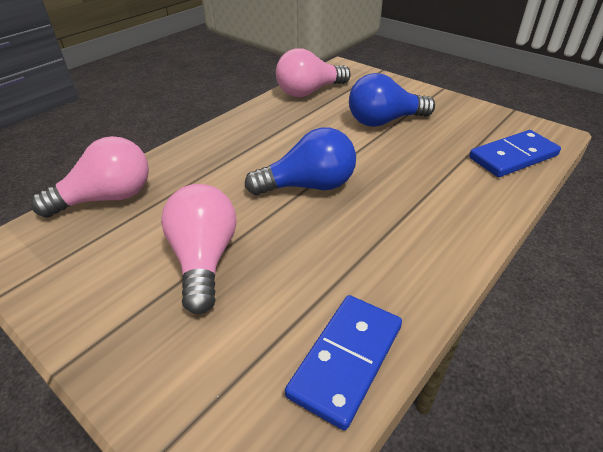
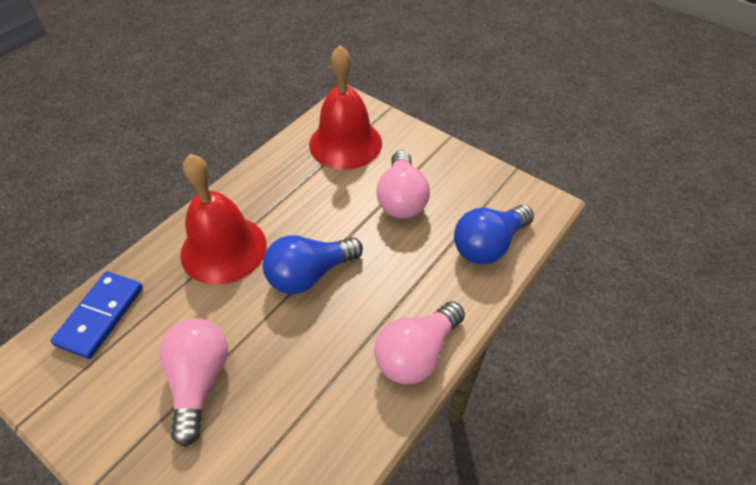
blue domino: 2 -> 1
red bell: 0 -> 2

